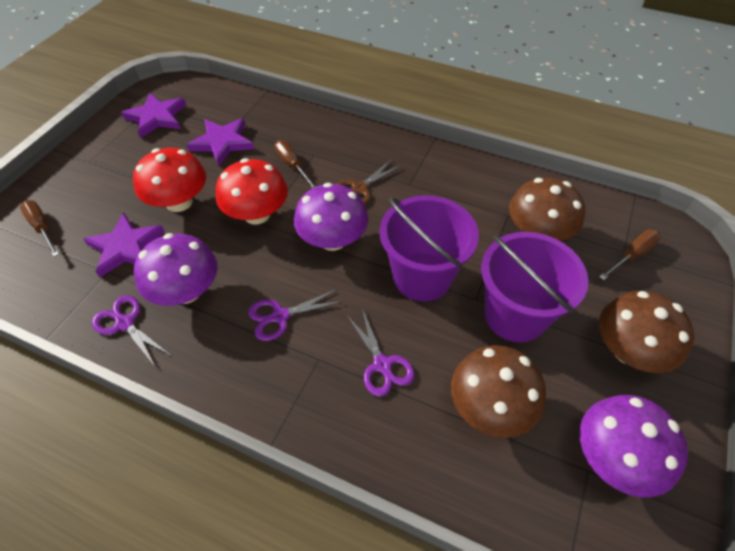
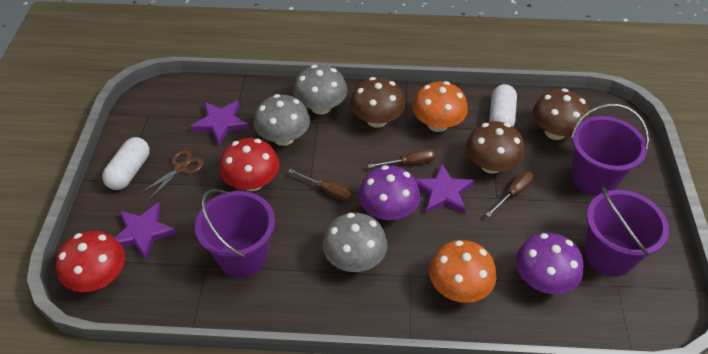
grey mushroom: 0 -> 3
orange mushroom: 0 -> 2
purple bucket: 2 -> 3
purple mushroom: 3 -> 2
purple scissors: 3 -> 0
white capsule: 0 -> 2

